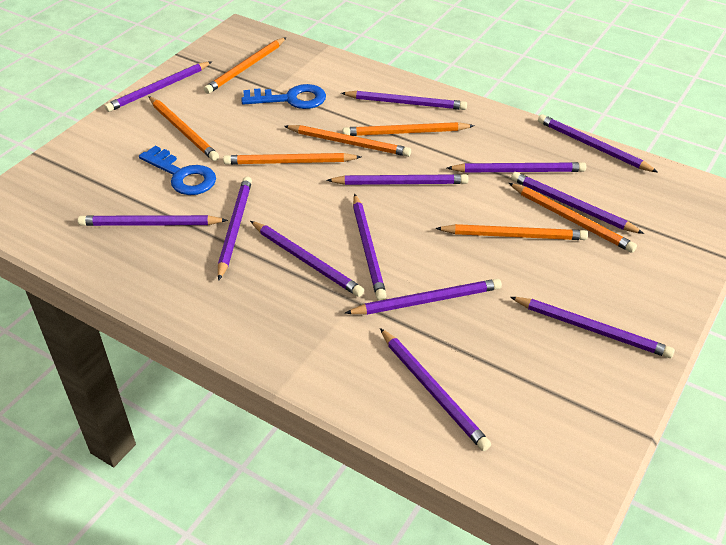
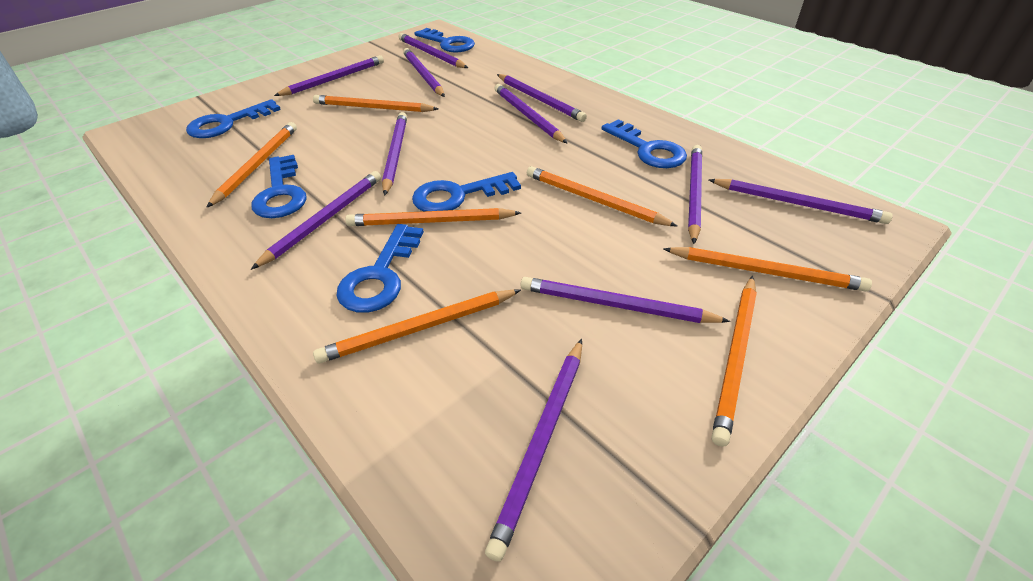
blue key: 2 -> 6
purple pencil: 13 -> 11

